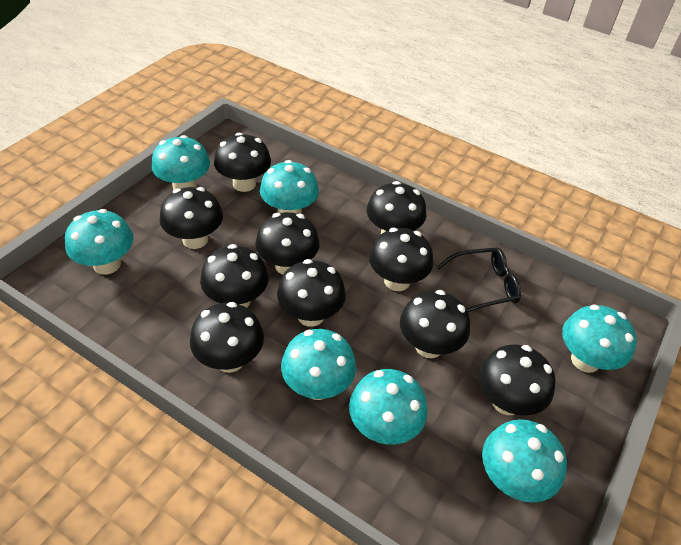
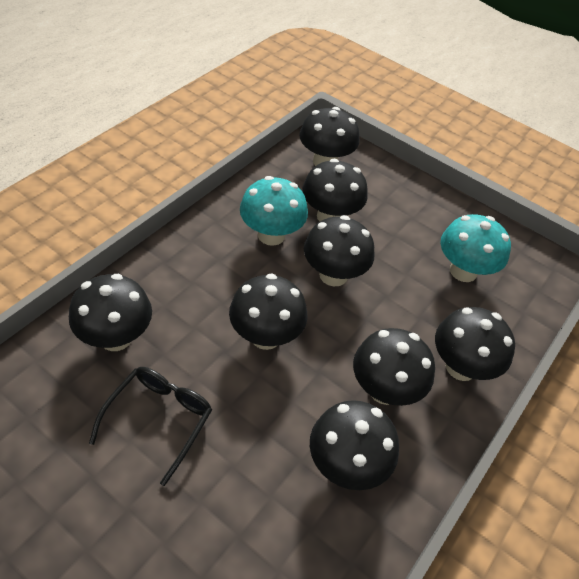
black mushroom: 10 -> 8
turquoise mushroom: 7 -> 2

